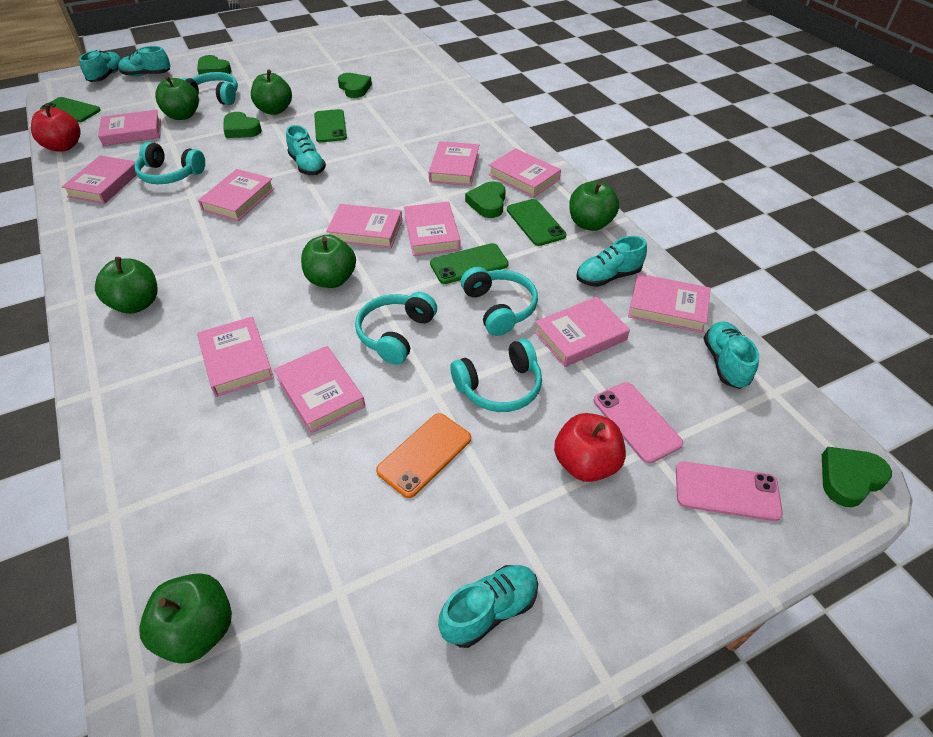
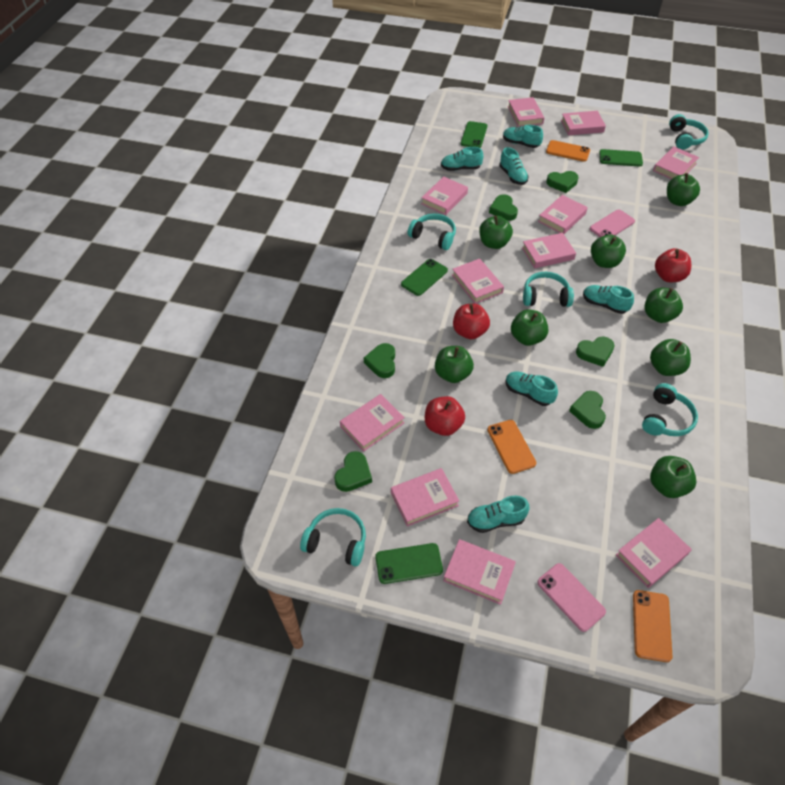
green apple: 6 -> 8
green heart: 5 -> 6
orange phone: 1 -> 3
red apple: 2 -> 3

